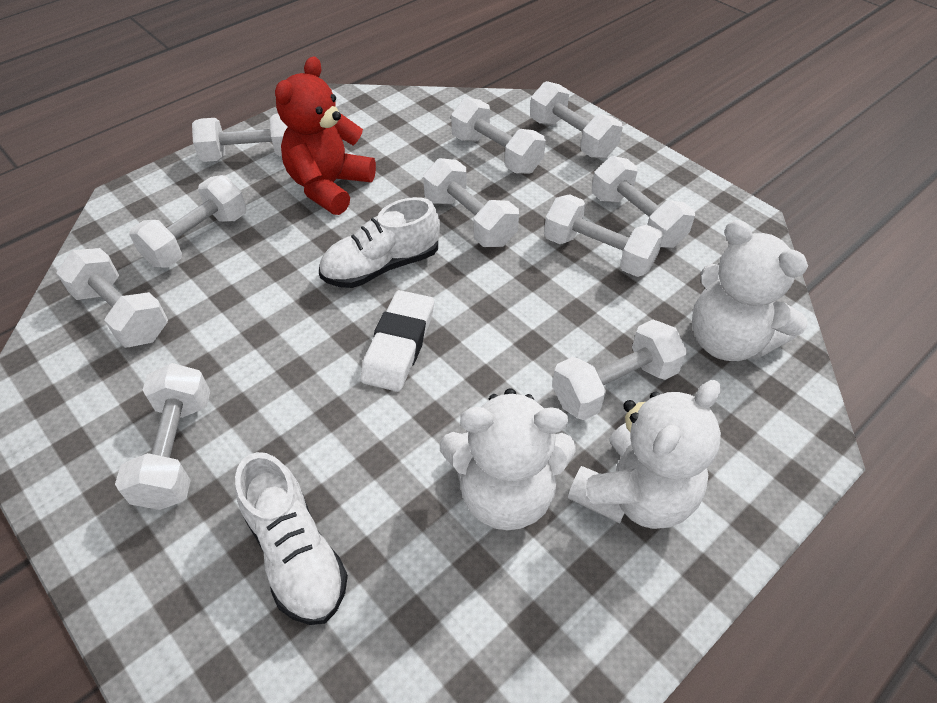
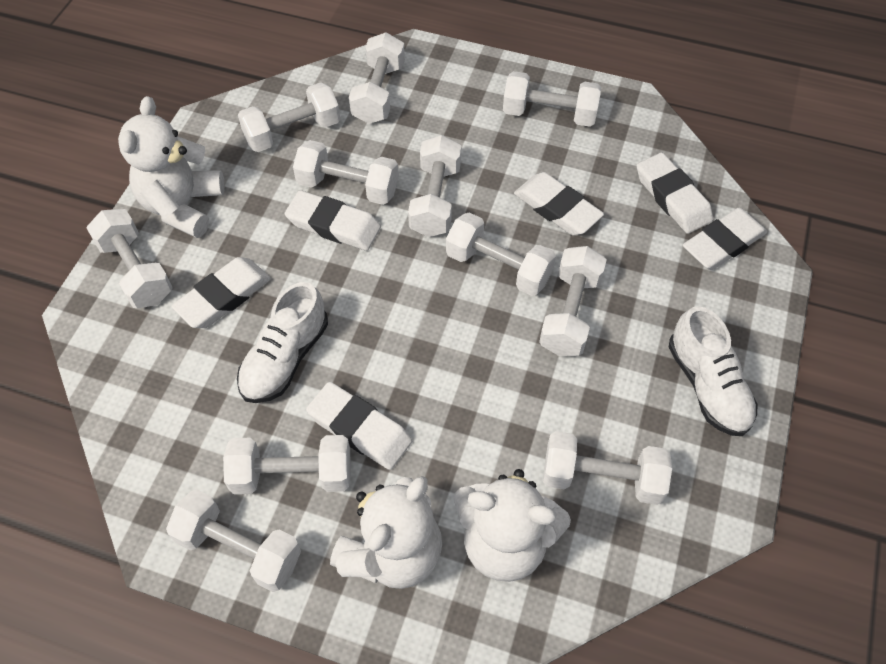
red teddy bear: 1 -> 0
white dumbbell: 10 -> 11
white eraser: 1 -> 6

